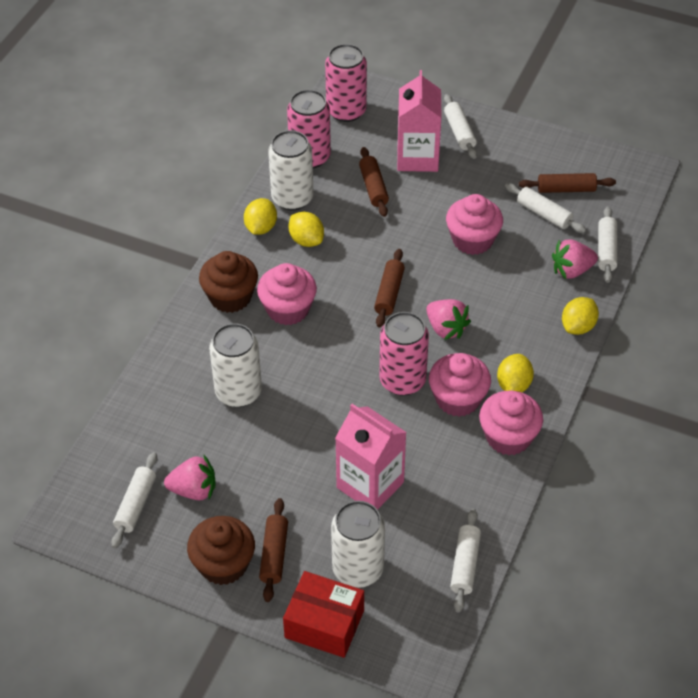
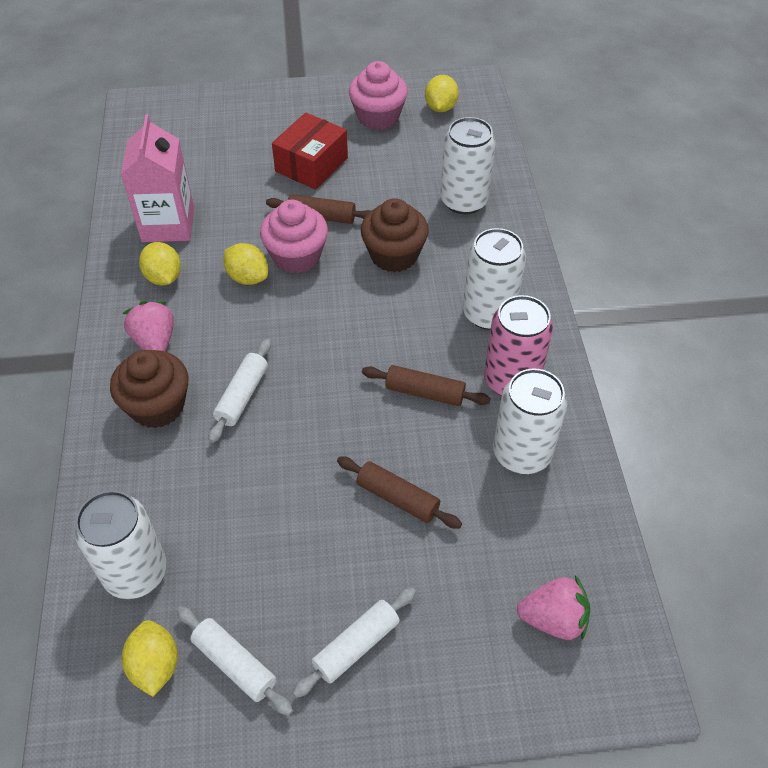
brown rolling pin: 4 -> 3
pink can: 3 -> 1
pink carton: 2 -> 1
pink cupcake: 4 -> 2
pink strawberry: 3 -> 2
white can: 3 -> 4
white rolling pin: 5 -> 3

